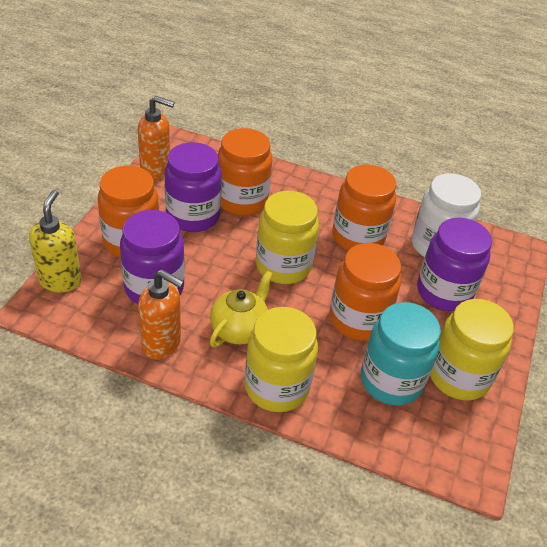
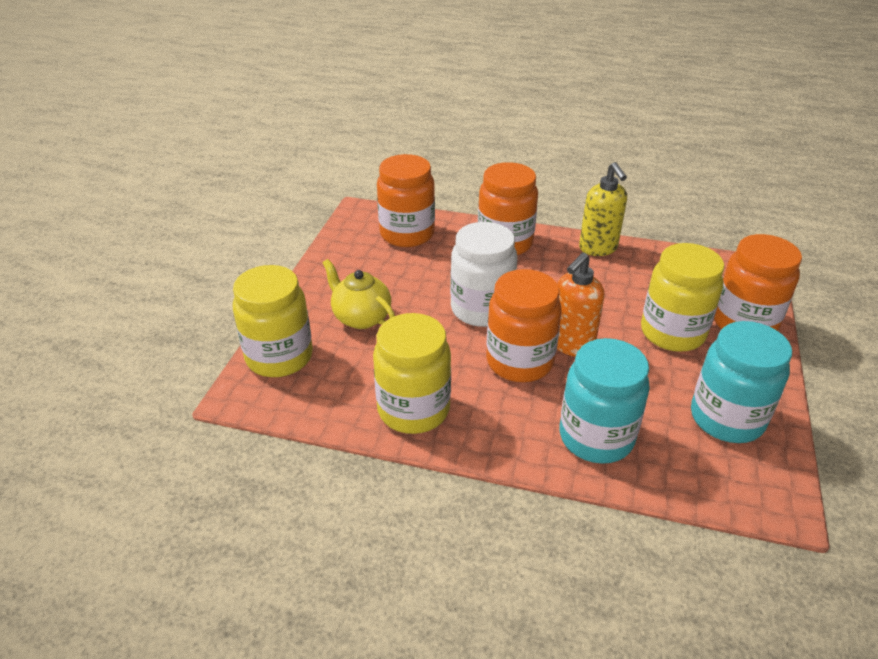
orange soap dispenser: 2 -> 1
purple jar: 3 -> 0
turquoise jar: 1 -> 2

